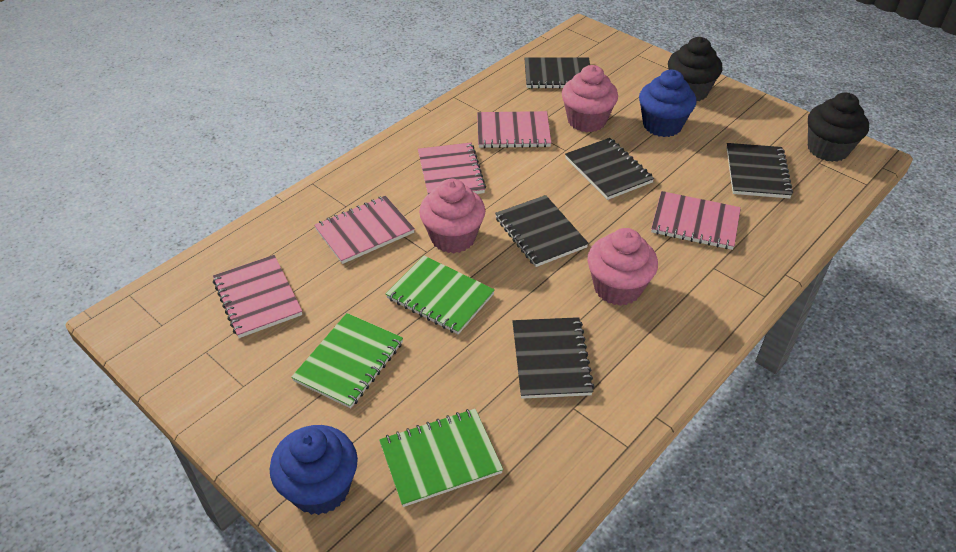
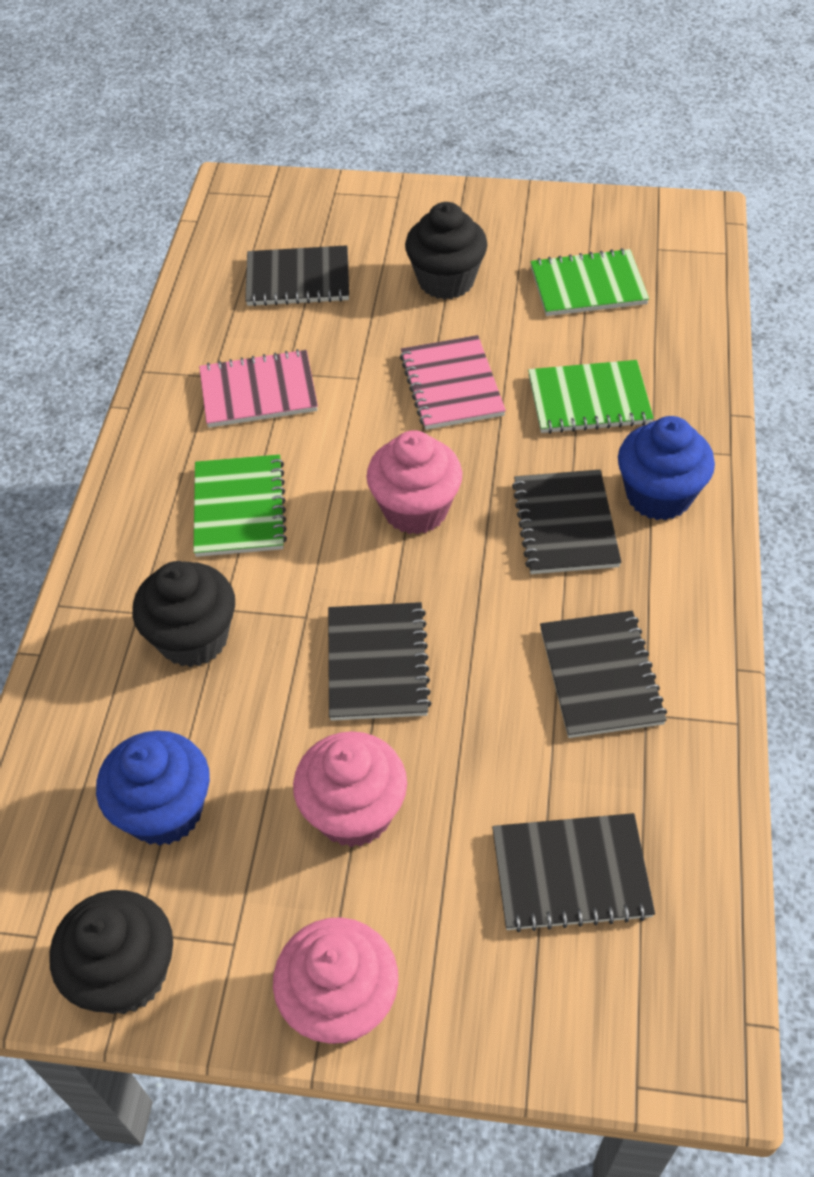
black cupcake: 2 -> 3
pink notebook: 5 -> 2

